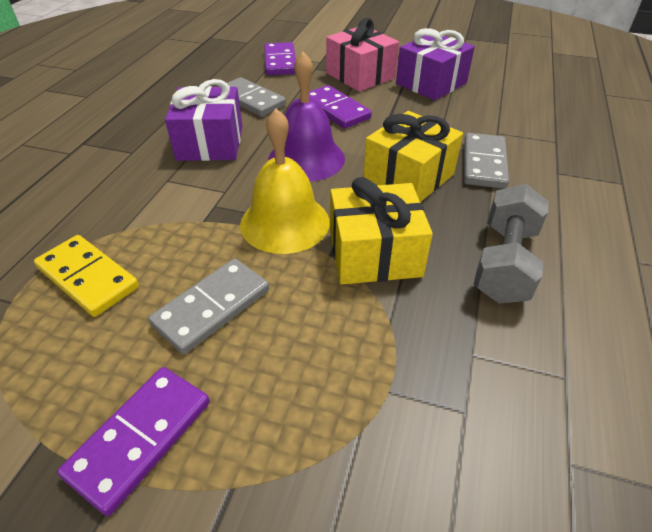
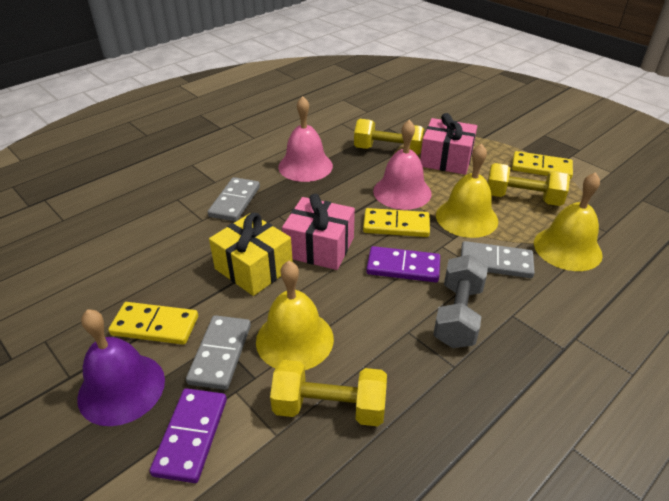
pink bell: 0 -> 2
pink gift: 1 -> 2
purple domino: 3 -> 2
purple gift: 2 -> 0
yellow bell: 1 -> 3
yellow domino: 1 -> 3
yellow dumbbell: 0 -> 3
yellow gift: 2 -> 1

